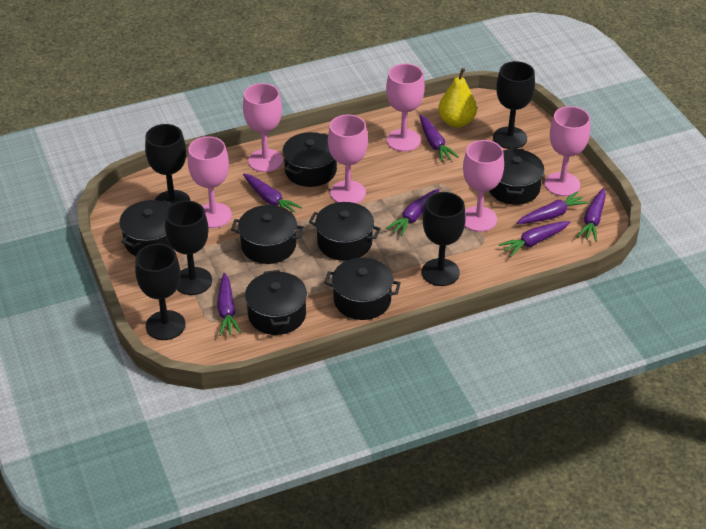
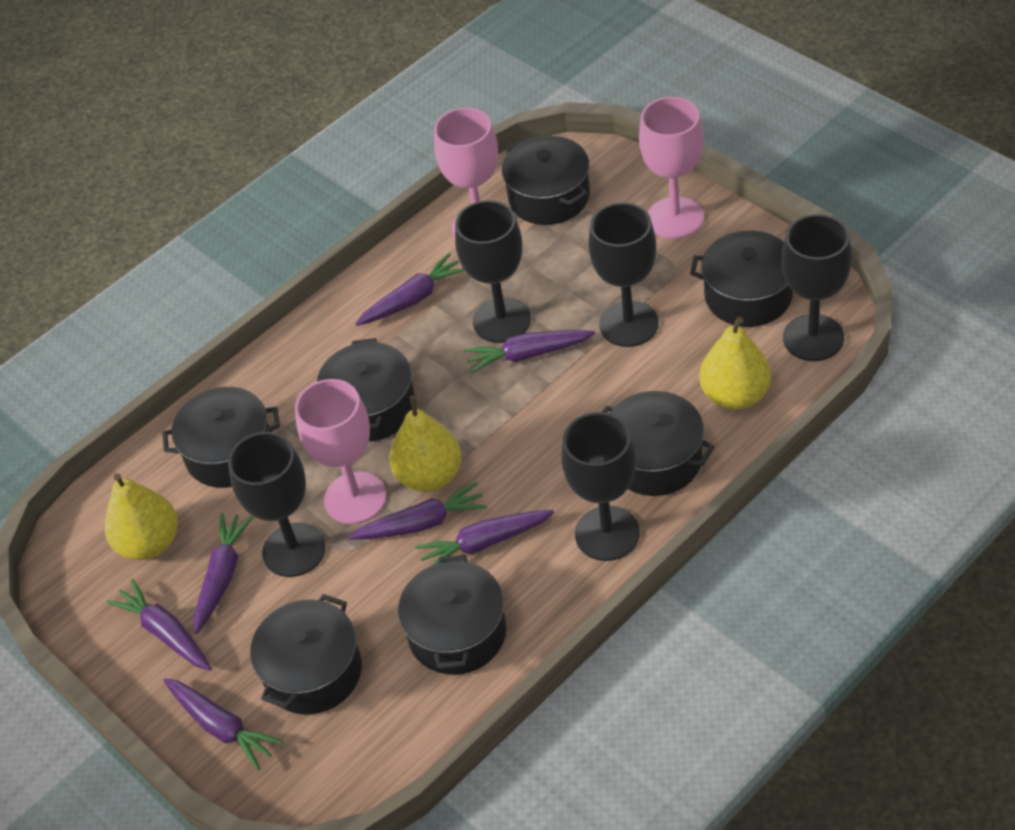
pink goblet: 6 -> 3
yellow pear: 1 -> 3

